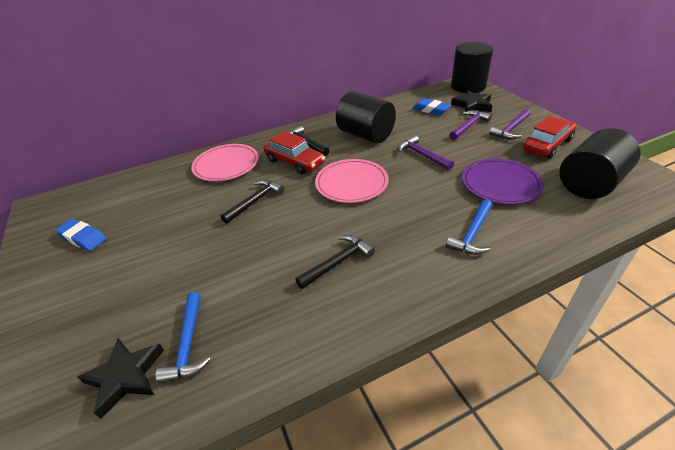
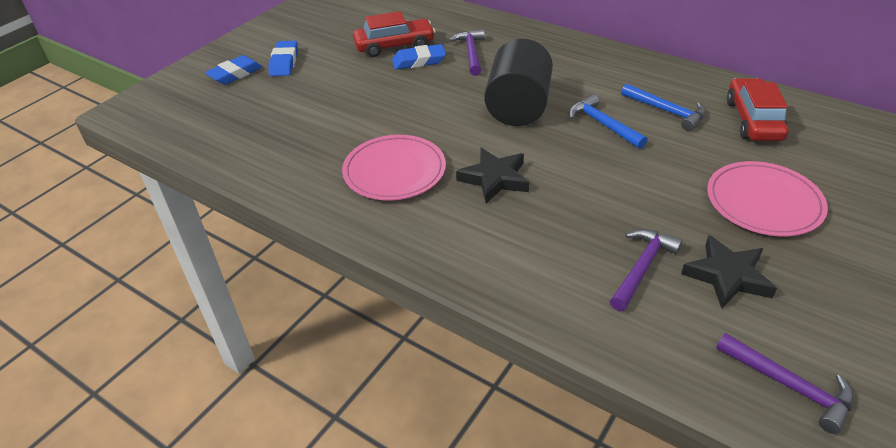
black cylinder: 3 -> 1
black hammer: 3 -> 0
blue eraser: 2 -> 3
purple plate: 1 -> 0

